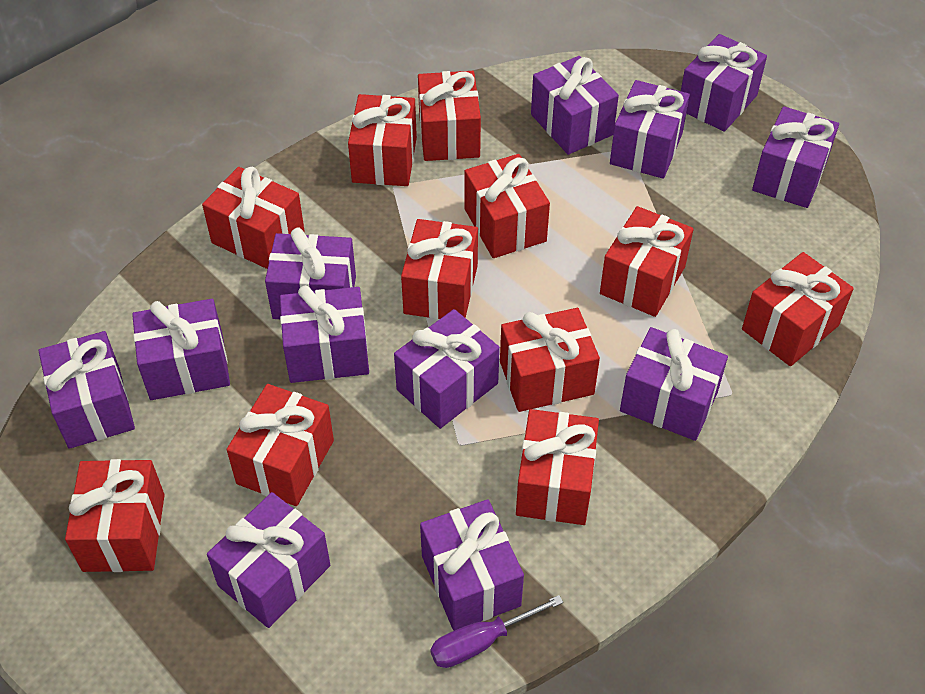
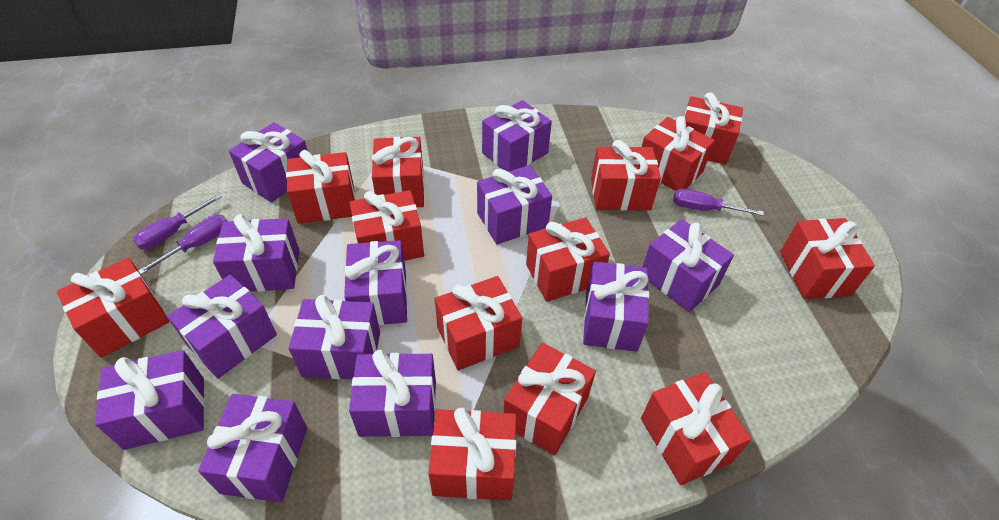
purple screwdriver: 1 -> 3
red gift: 11 -> 13

